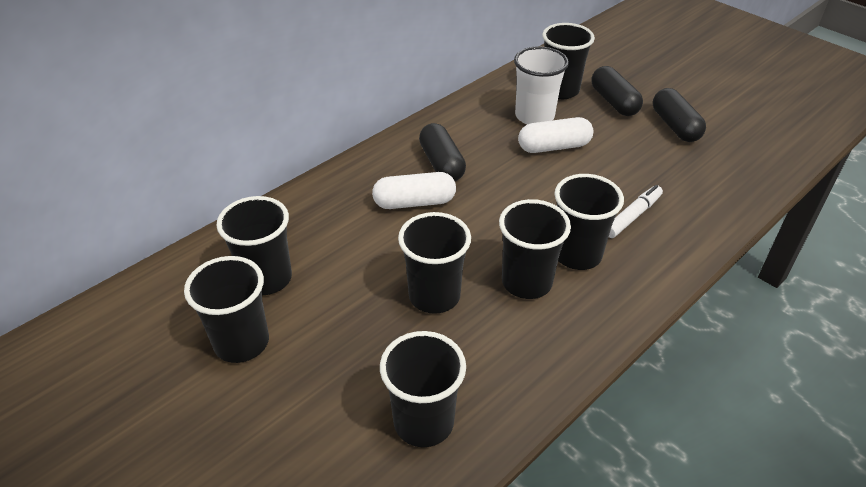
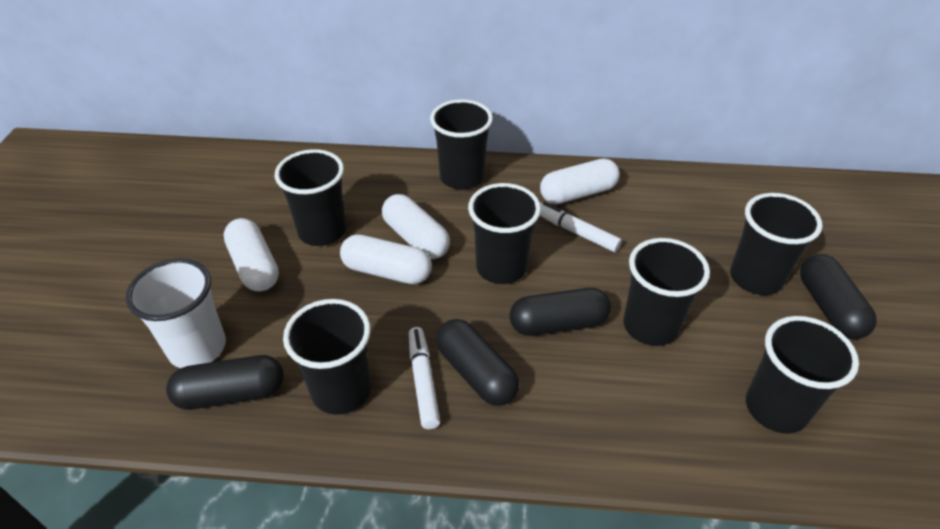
black capsule: 3 -> 4
white capsule: 2 -> 4
white marker: 1 -> 2

